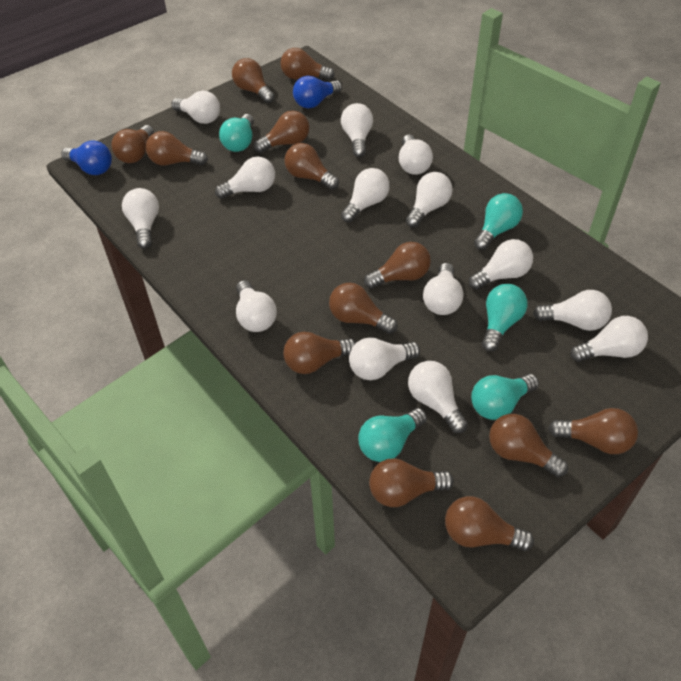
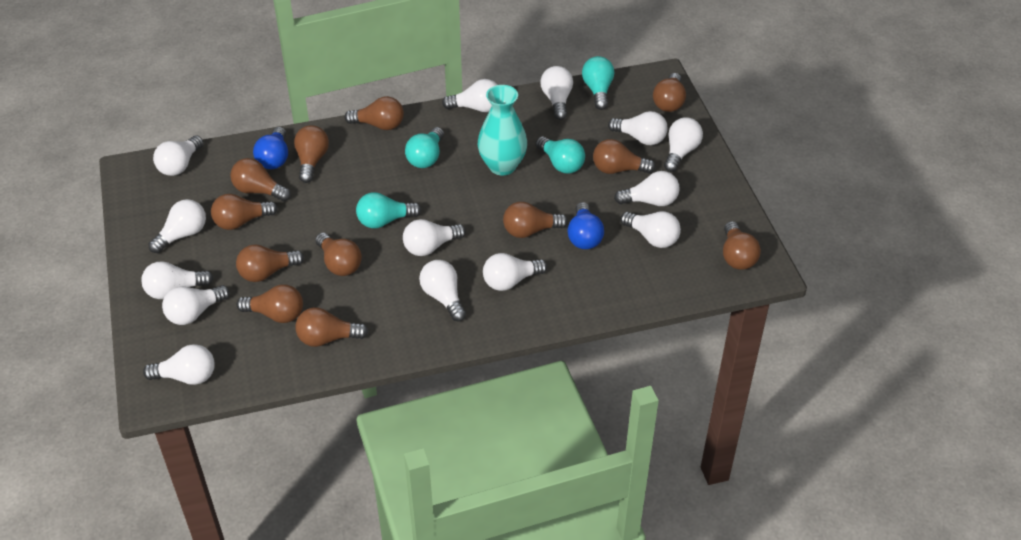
brown light bulb: 13 -> 12
turquoise light bulb: 5 -> 4
turquoise vase: 0 -> 1

